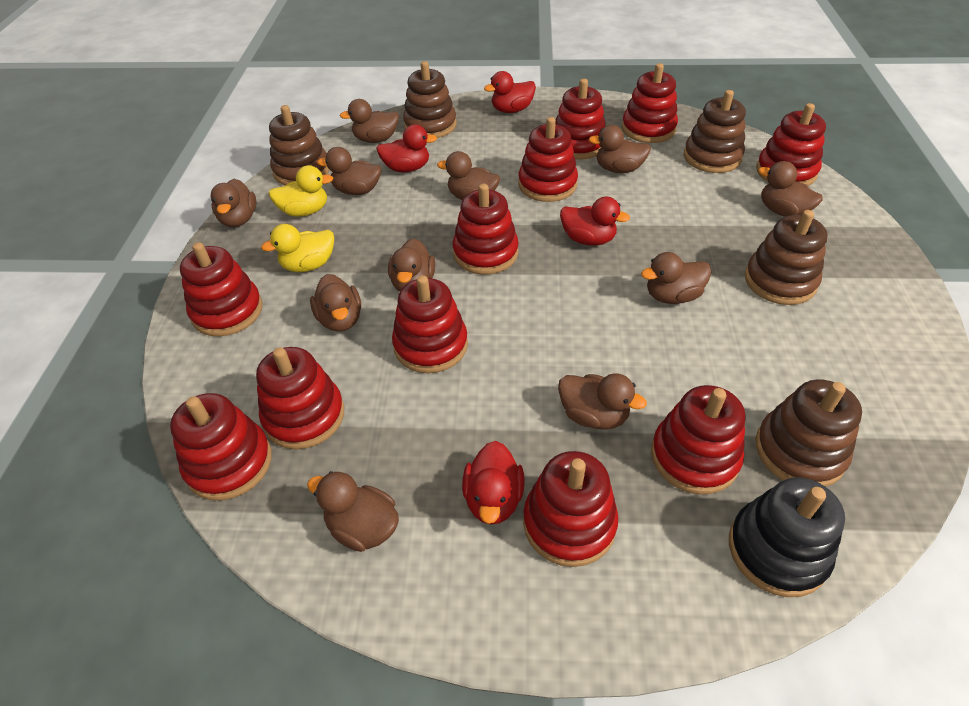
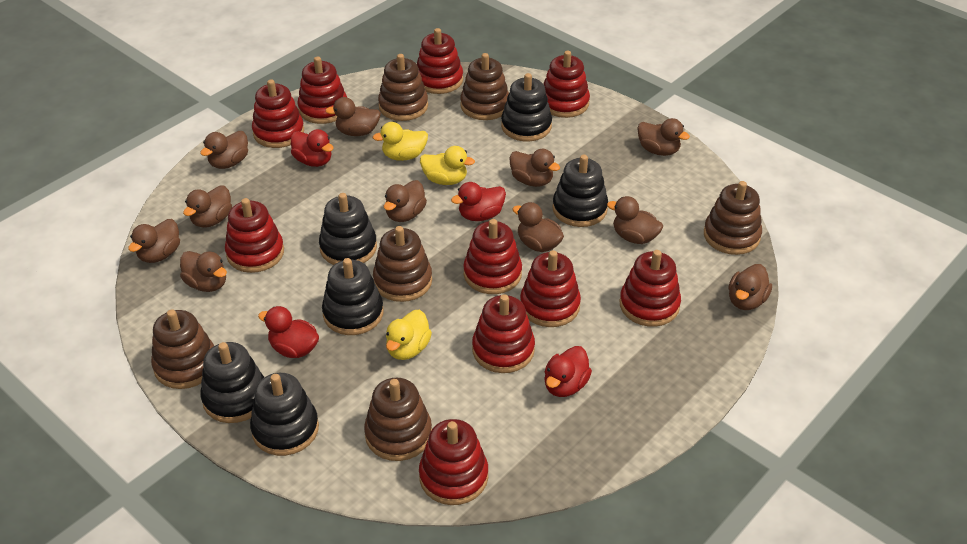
black stacking toy: 1 -> 6
brown stacking toy: 5 -> 6
red stacking toy: 11 -> 10
yellow duck: 2 -> 3

